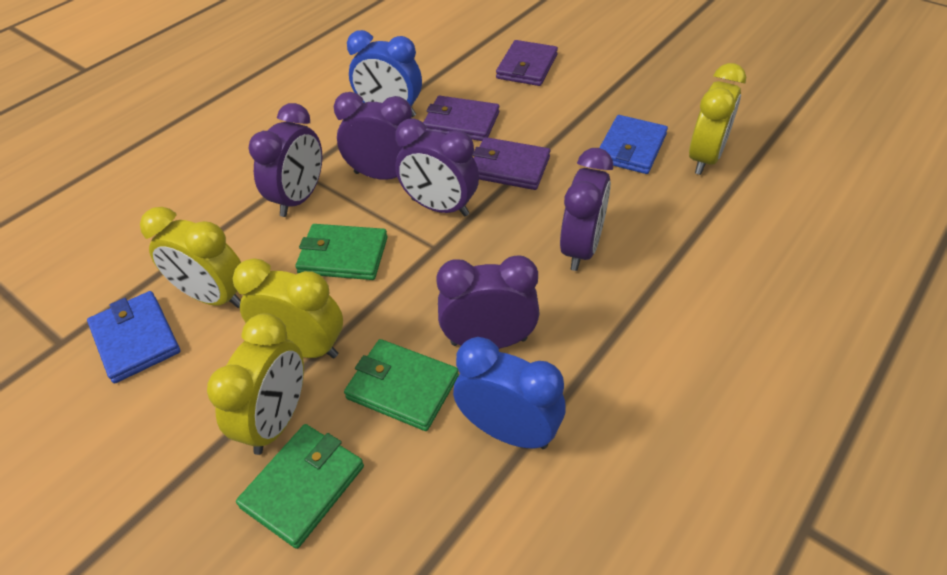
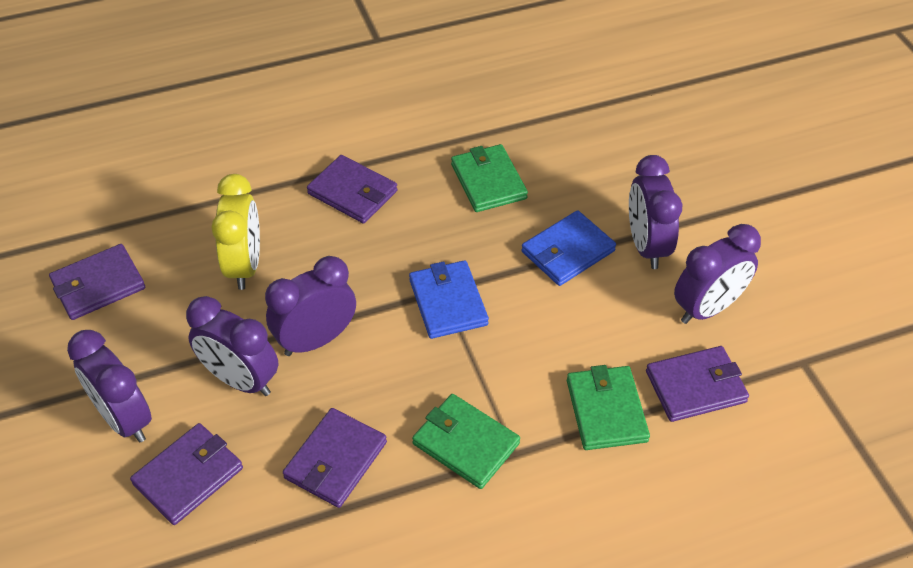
blue clock: 2 -> 0
purple wallet: 3 -> 5
yellow clock: 4 -> 1

